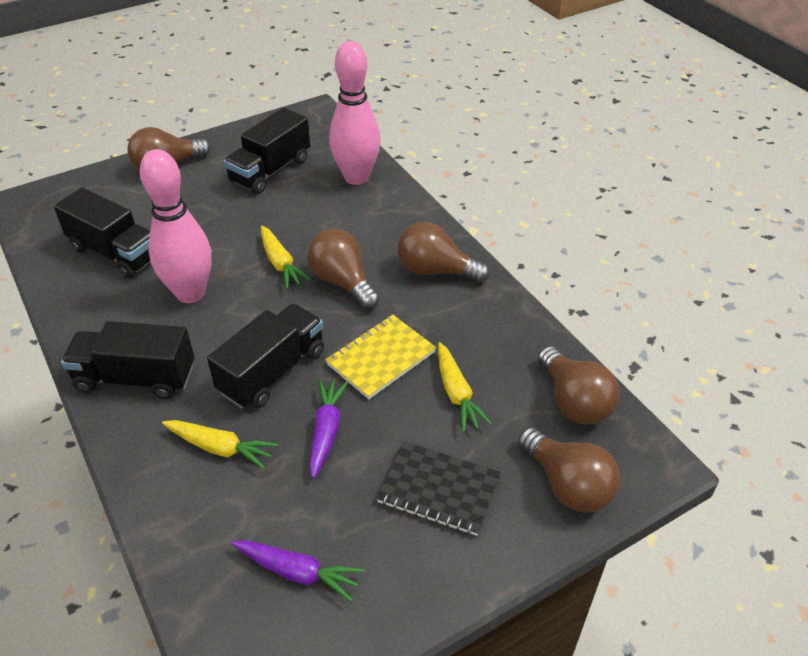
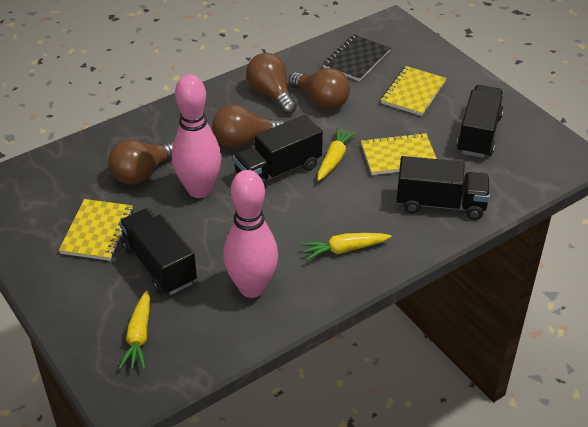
brown light bulb: 5 -> 4
purple carrot: 2 -> 0
yellow notebook: 1 -> 3

